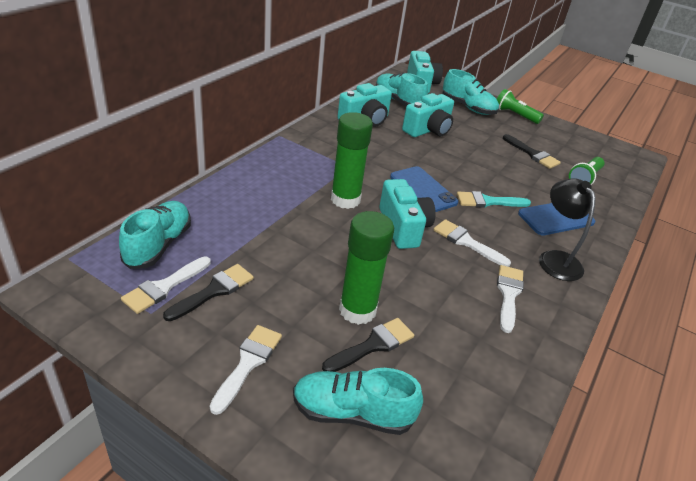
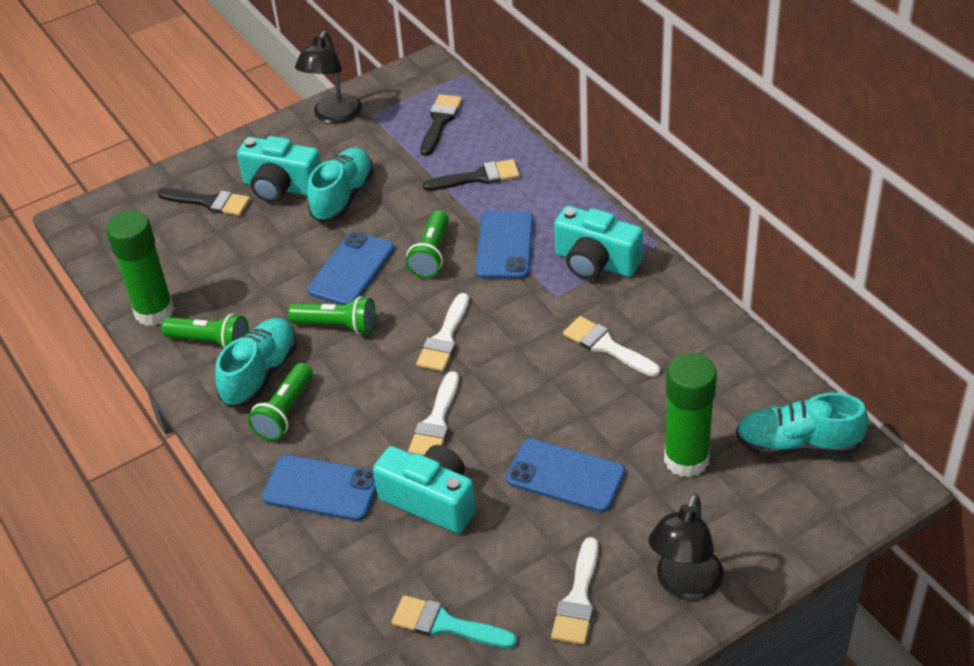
black lamp: 1 -> 2
blue phone: 2 -> 4
green flashlight: 2 -> 4
turquoise camera: 4 -> 3
turquoise shoe: 4 -> 3

